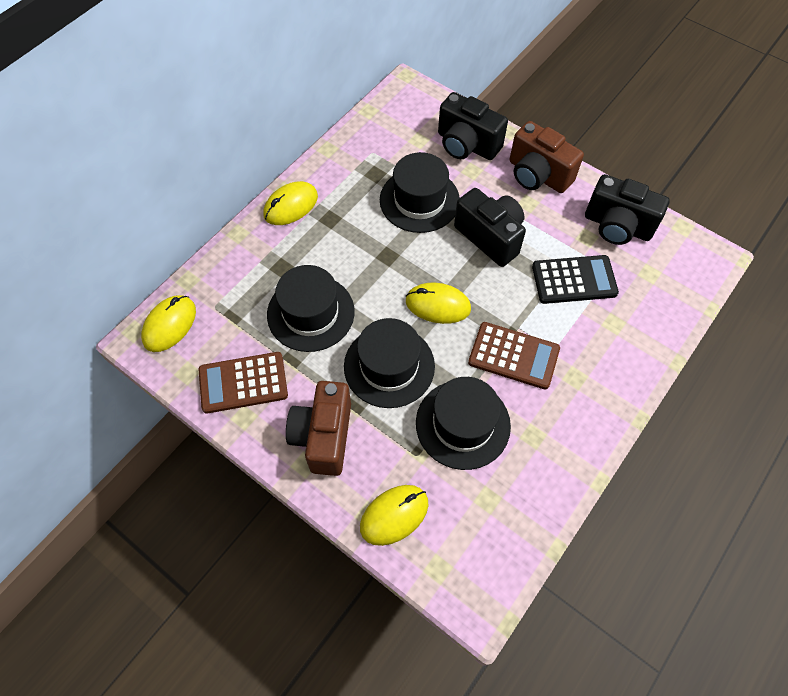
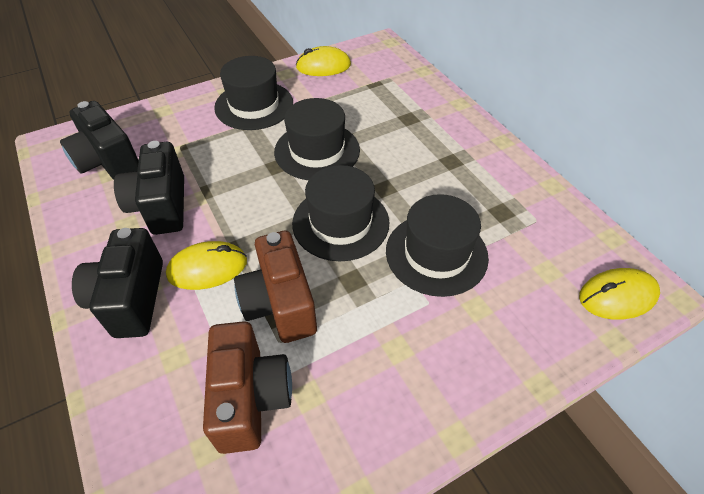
black calculator: 1 -> 0
brown calculator: 2 -> 0
yellow mouse: 4 -> 3

